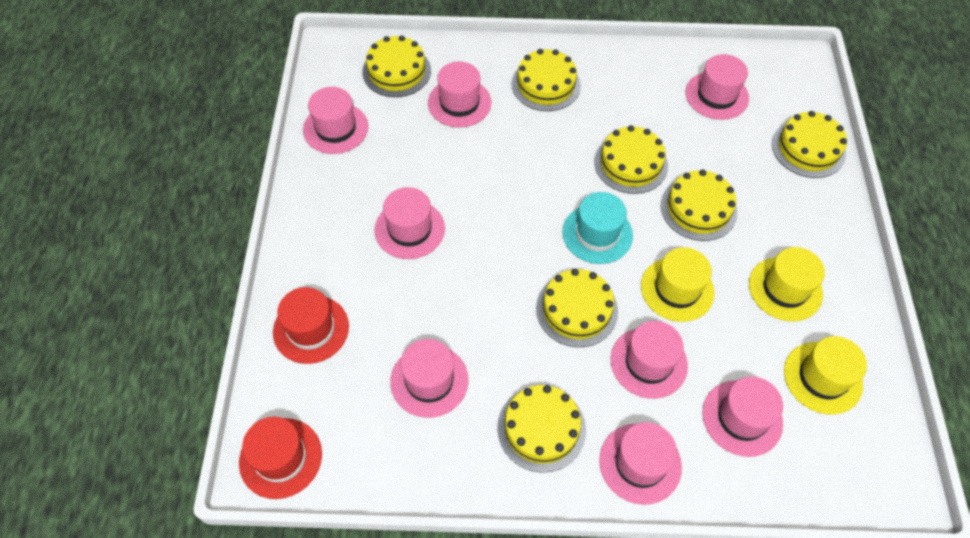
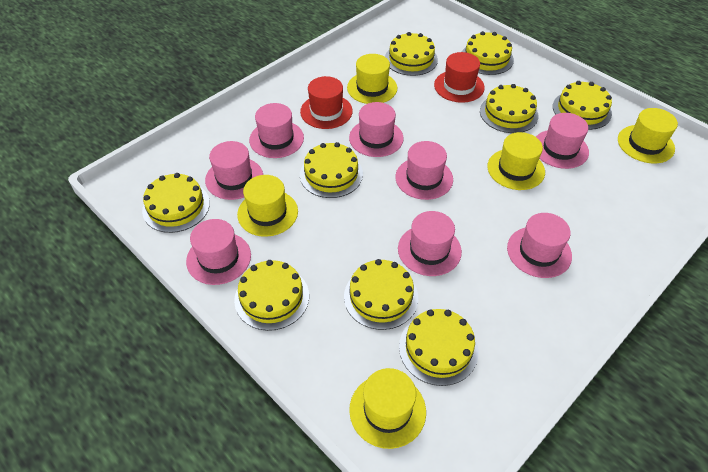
turquoise hat: 1 -> 0
yellow cake: 7 -> 9
yellow hat: 3 -> 5

